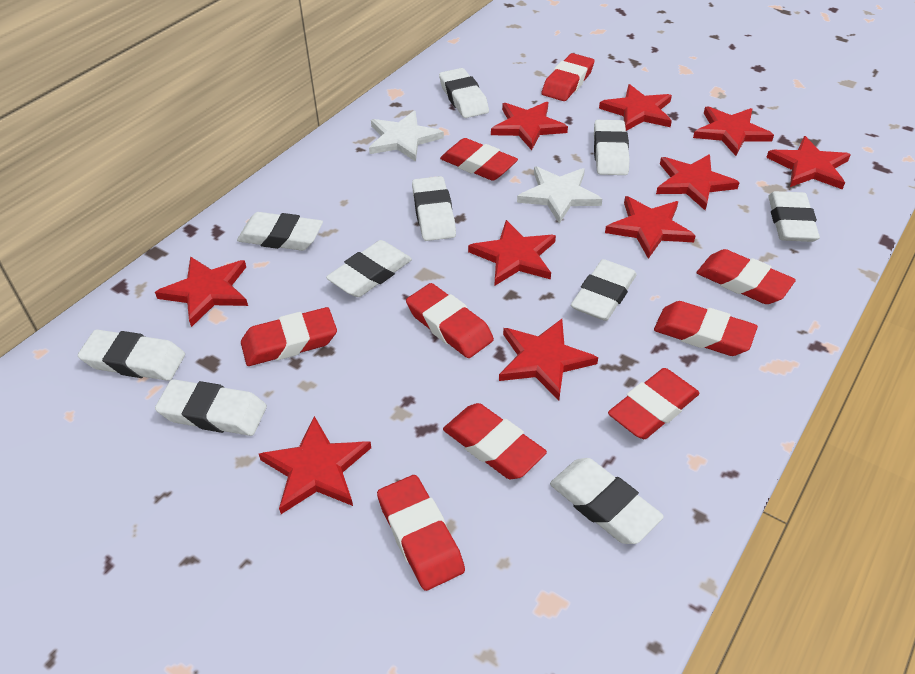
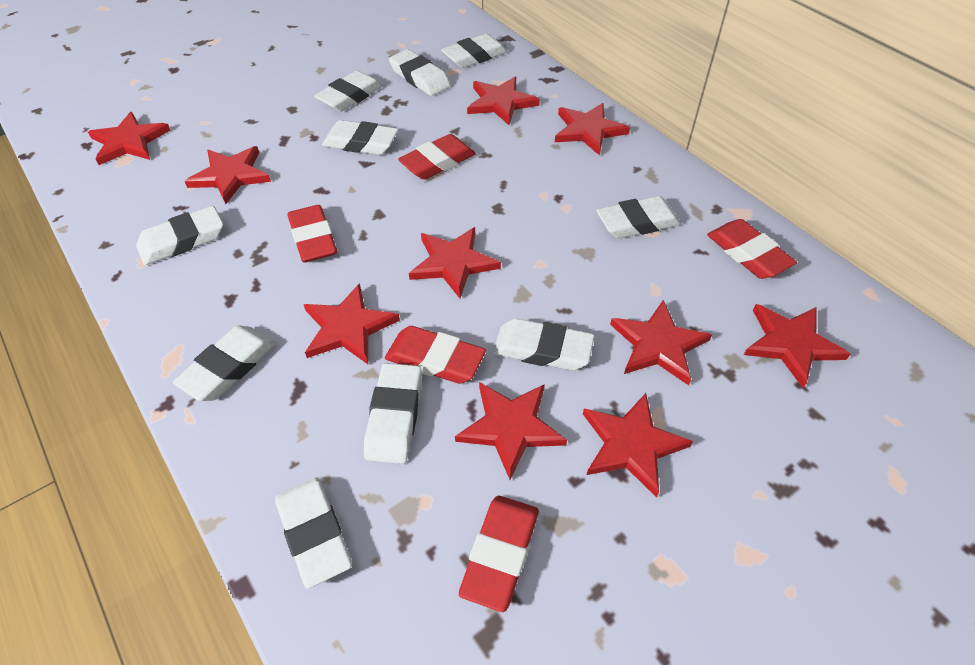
red eraser: 9 -> 5
white star: 2 -> 0

